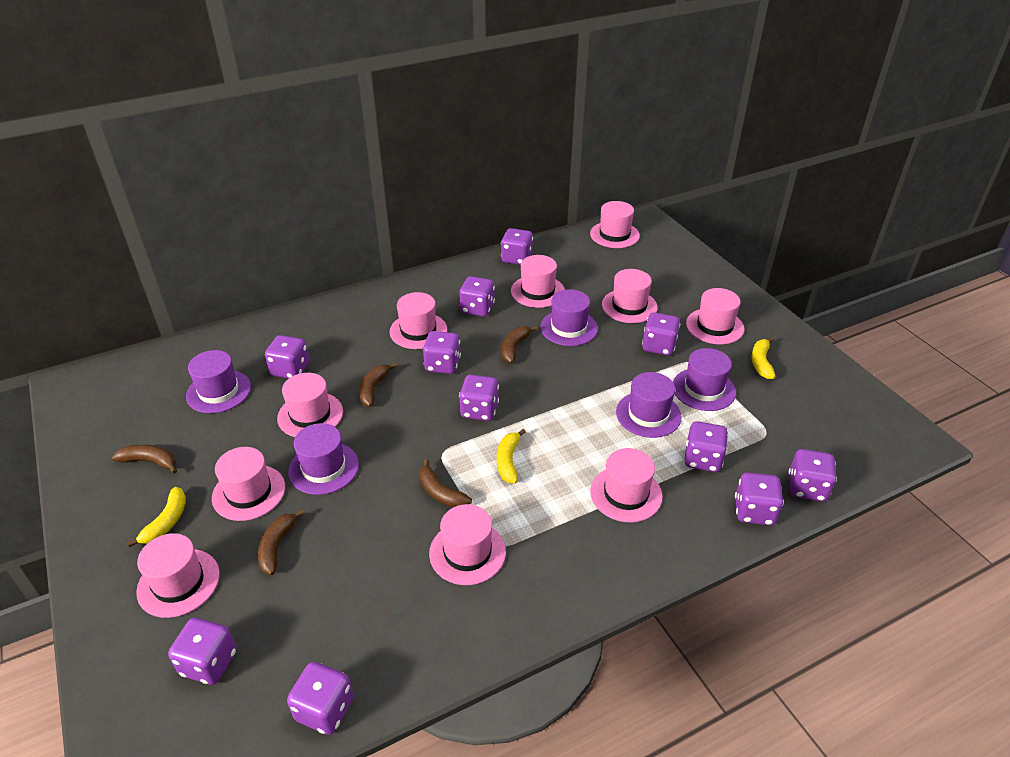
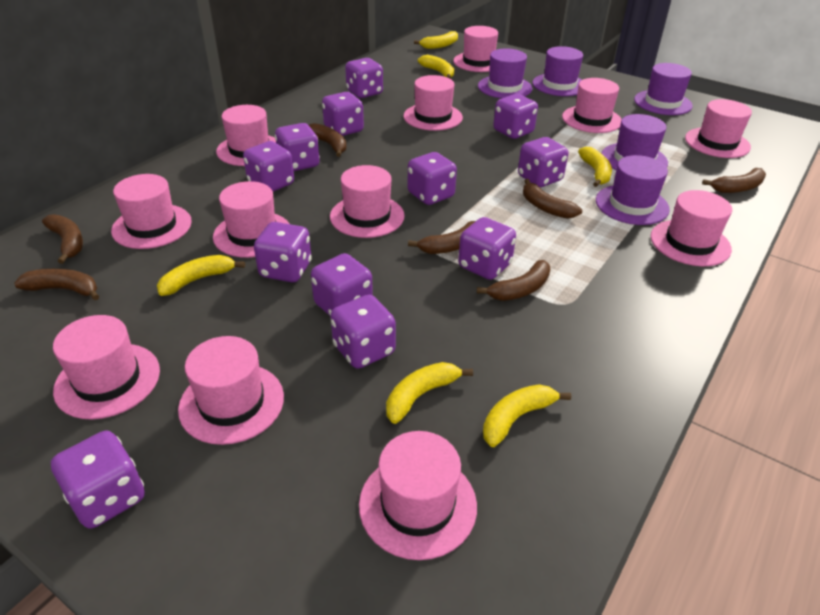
brown banana: 5 -> 7
pink hat: 10 -> 12
purple dice: 11 -> 12
yellow banana: 3 -> 6

